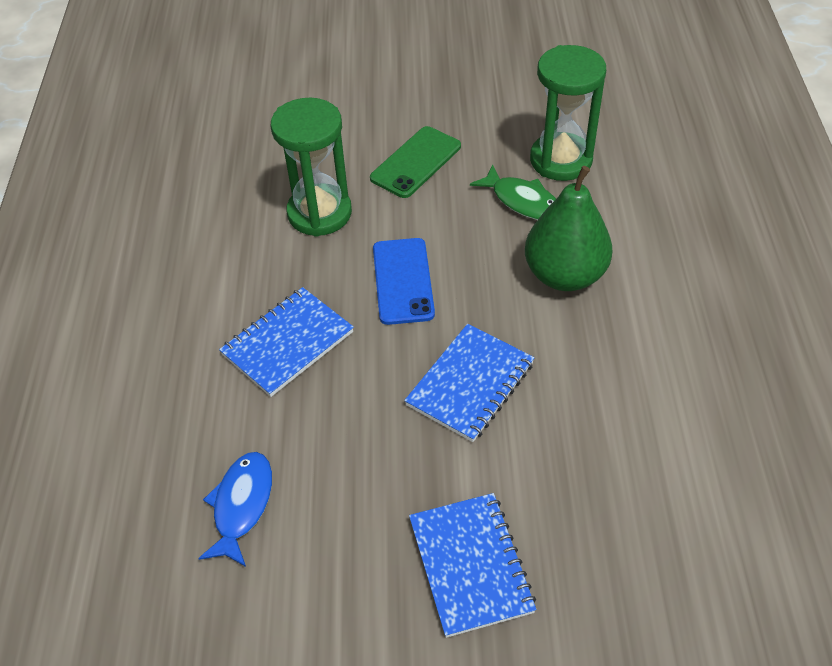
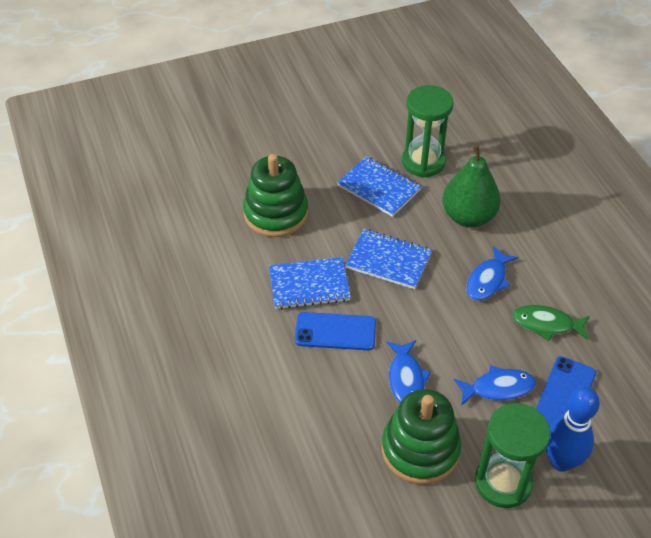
blue bowling pin: 0 -> 1
blue fish: 1 -> 3
blue phone: 1 -> 2
green phone: 1 -> 0
green stacking toy: 0 -> 2

